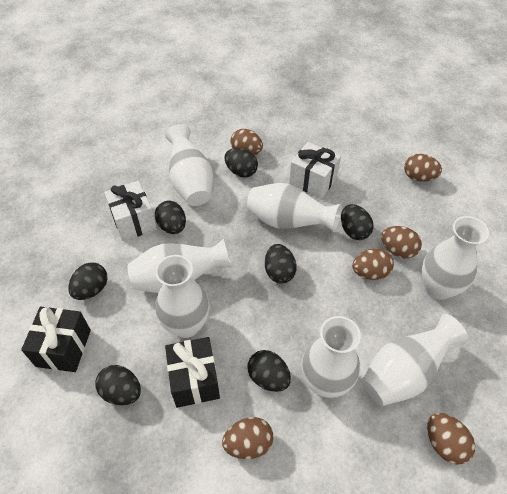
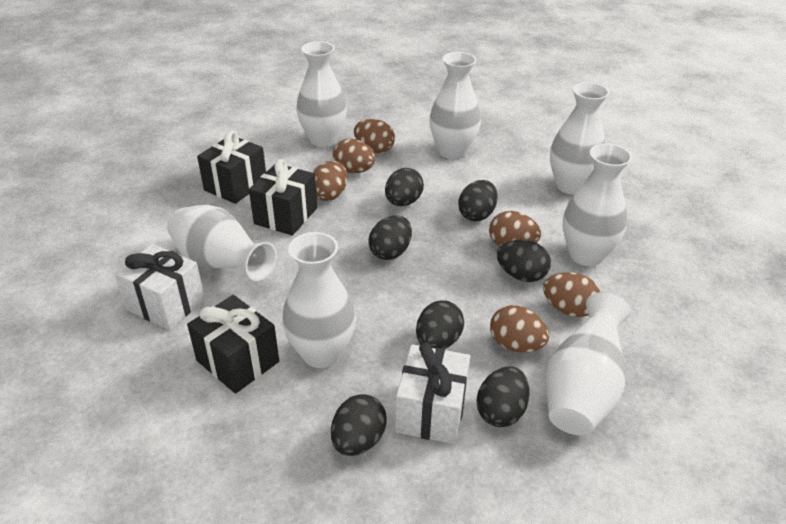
black gift: 2 -> 3

